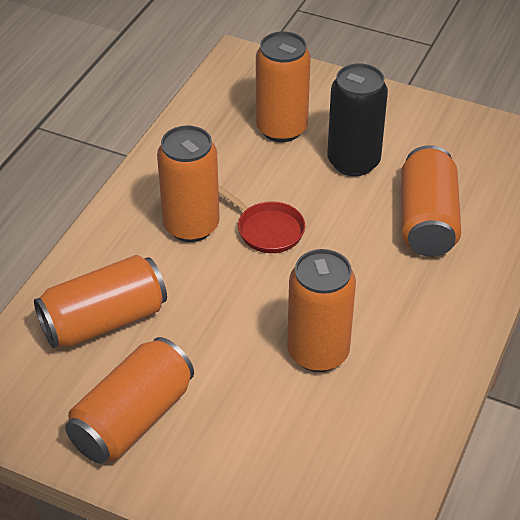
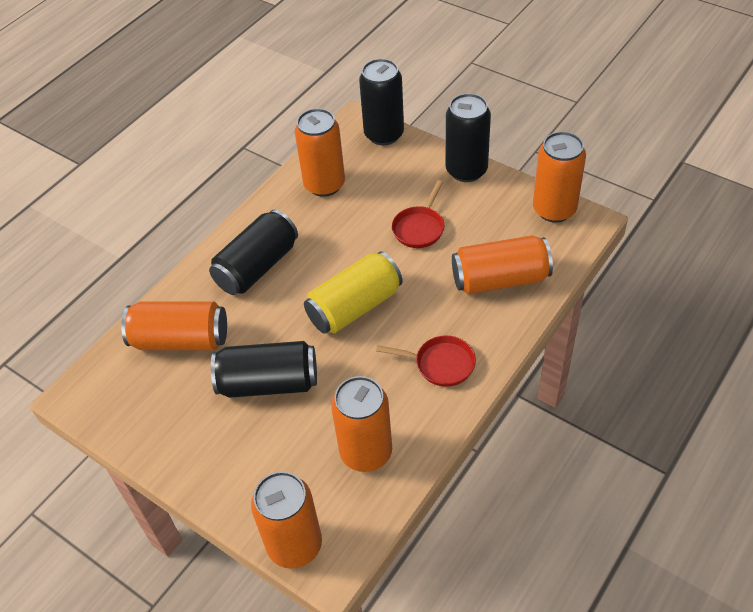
black can: 1 -> 4
red pan: 1 -> 2
yellow can: 0 -> 1

